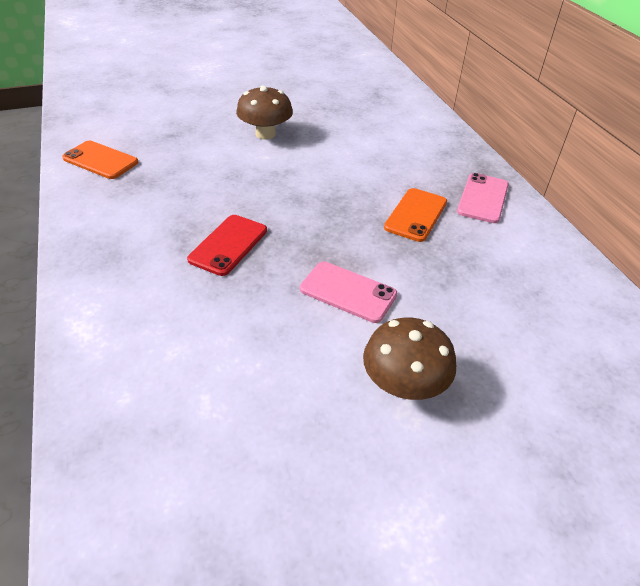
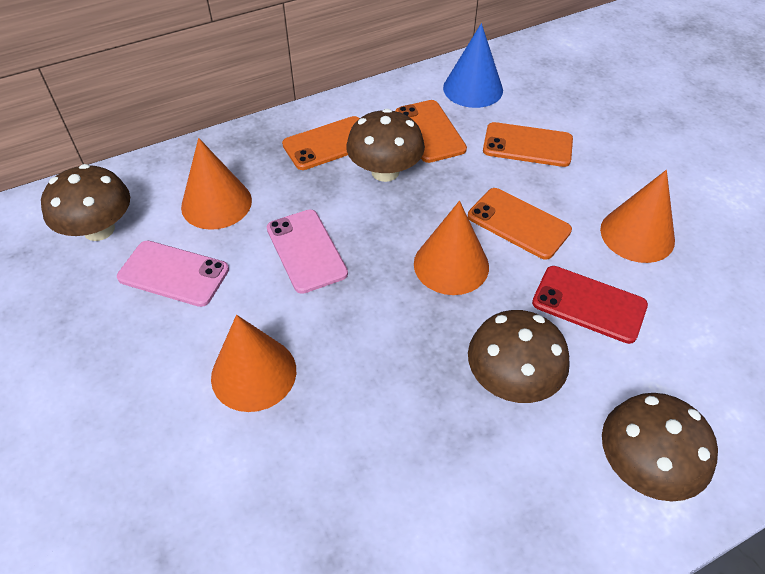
blue cone: 0 -> 1
brown mushroom: 2 -> 4
orange cone: 0 -> 4
orange phone: 2 -> 4

